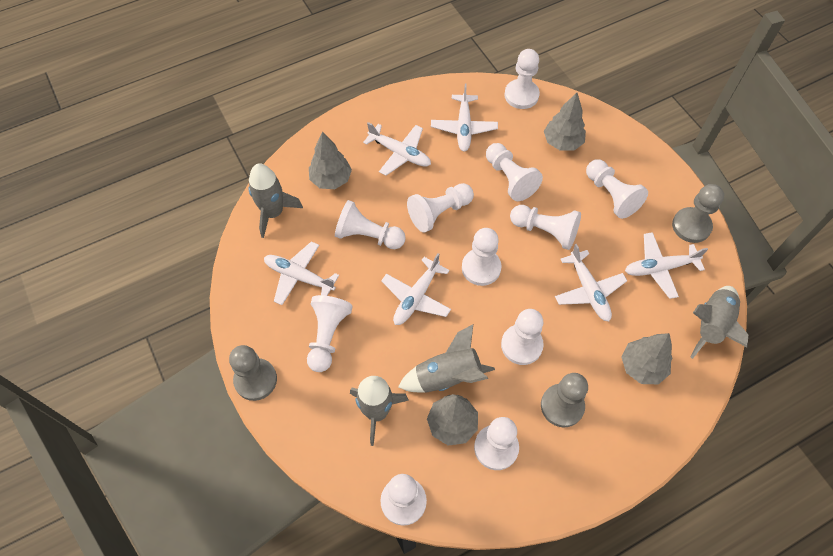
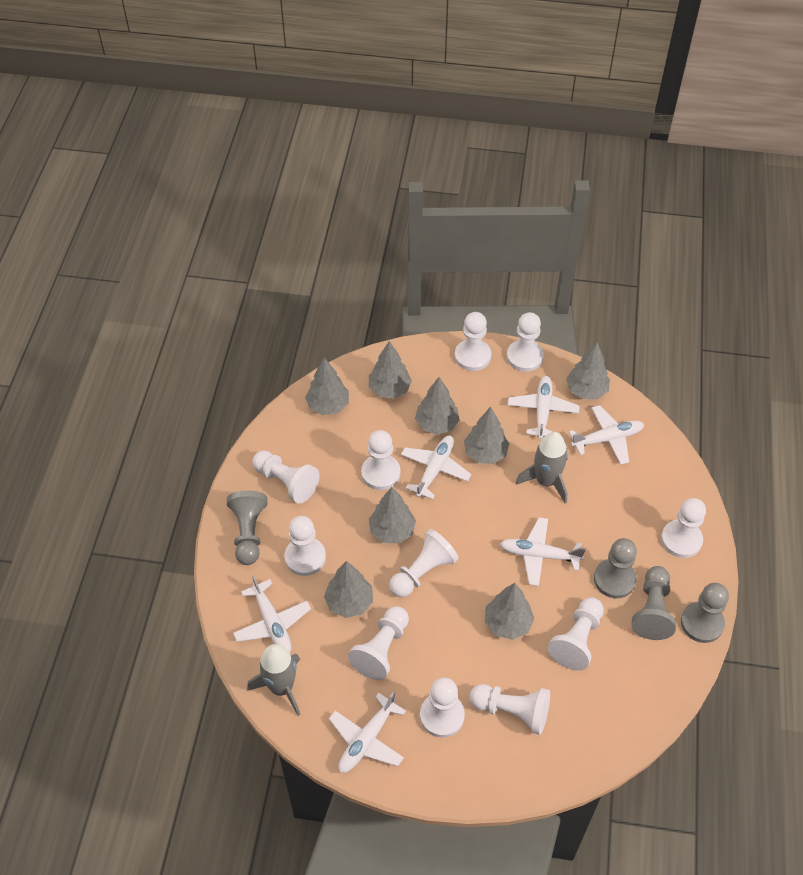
grey pawn: 3 -> 4
grey rocket: 4 -> 2
grey tree: 4 -> 8

